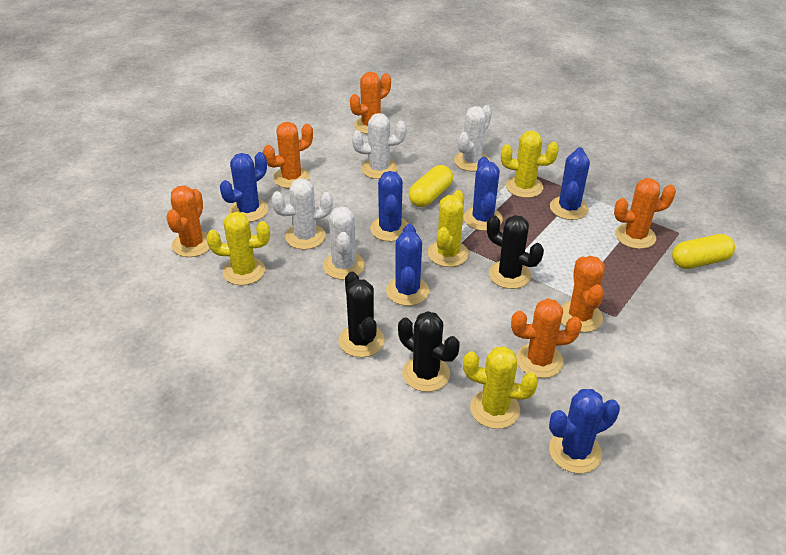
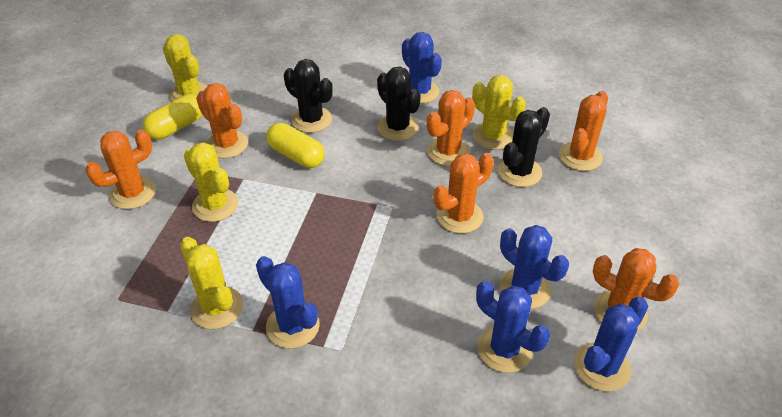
blue cactus: 6 -> 5
white cactus: 4 -> 0

